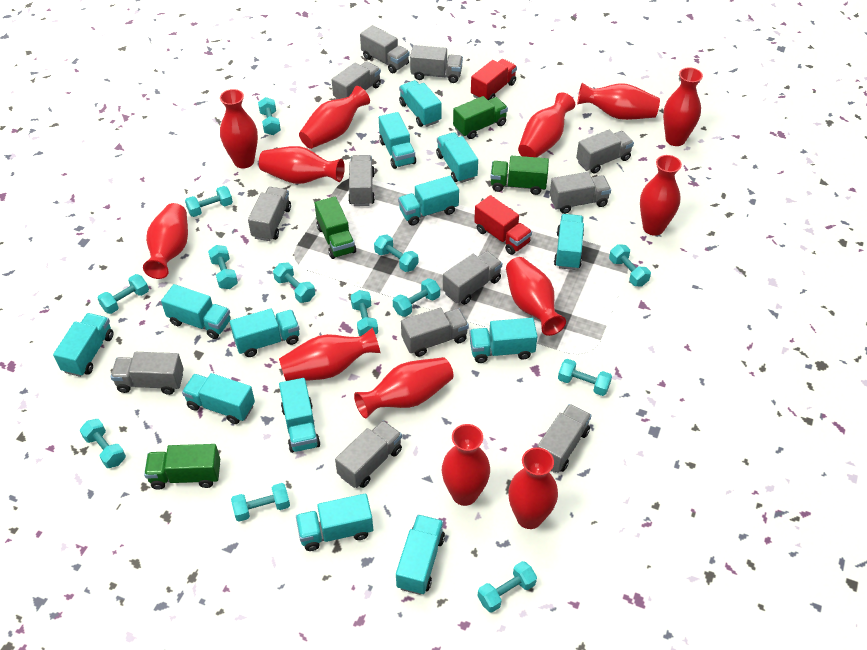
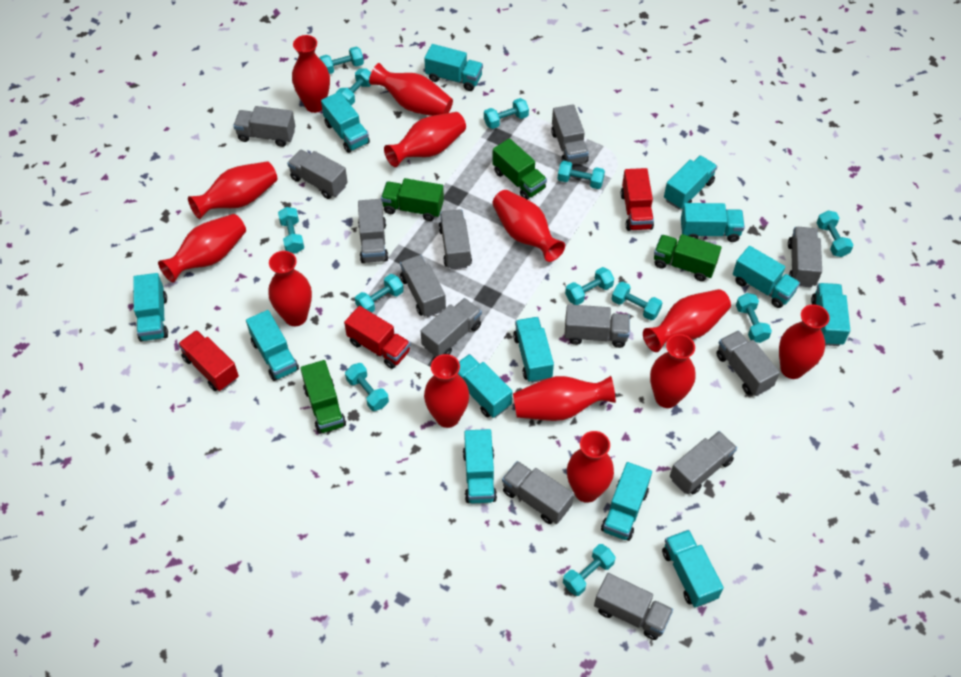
grey truck: 12 -> 13
red truck: 2 -> 3
turquoise dumbbell: 13 -> 12

